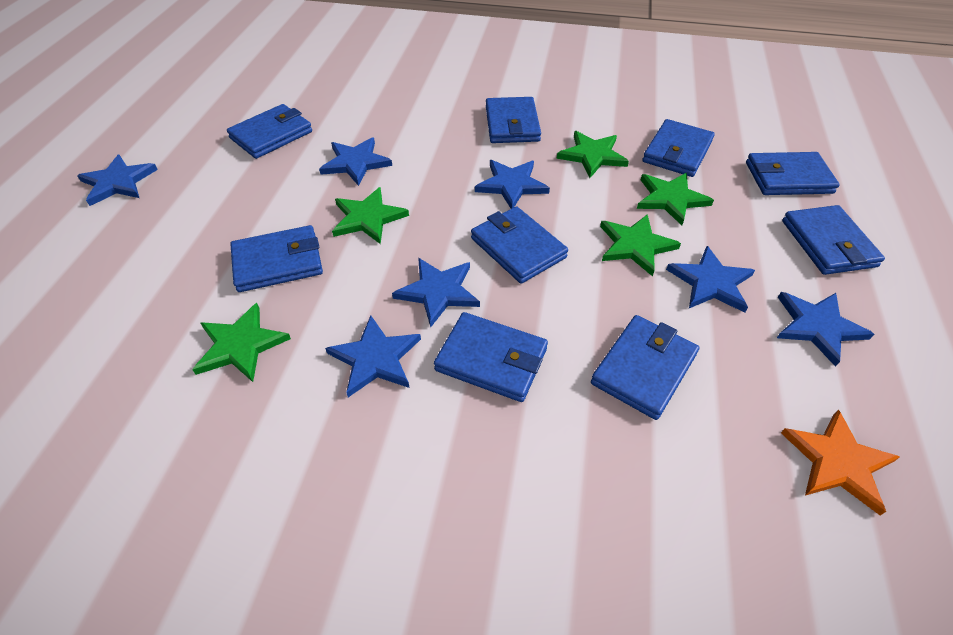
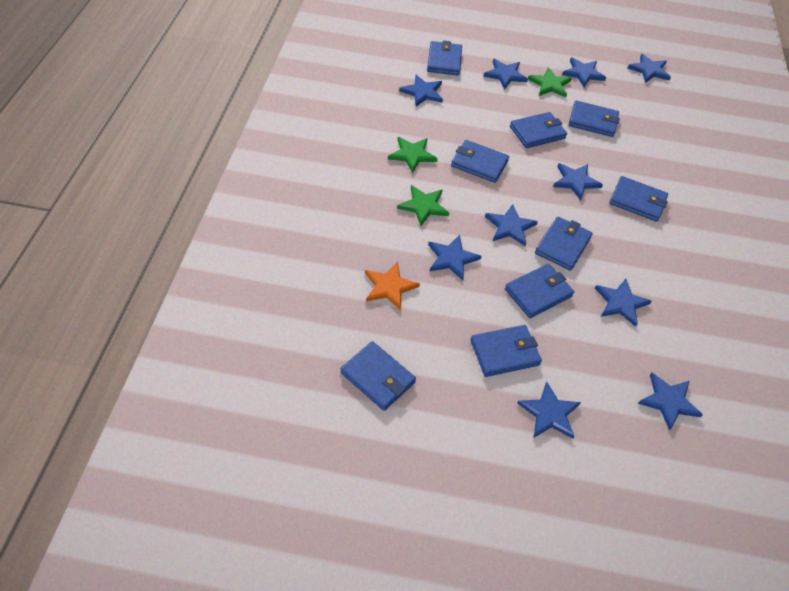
blue star: 7 -> 10
green star: 5 -> 3

